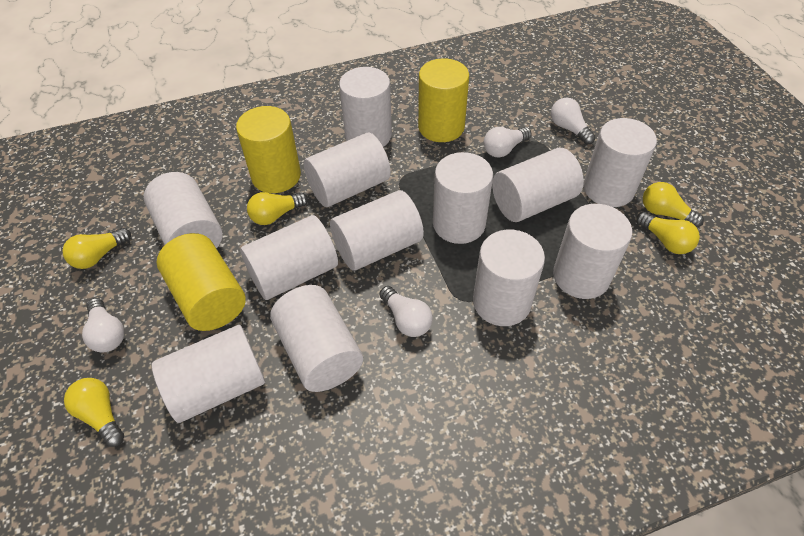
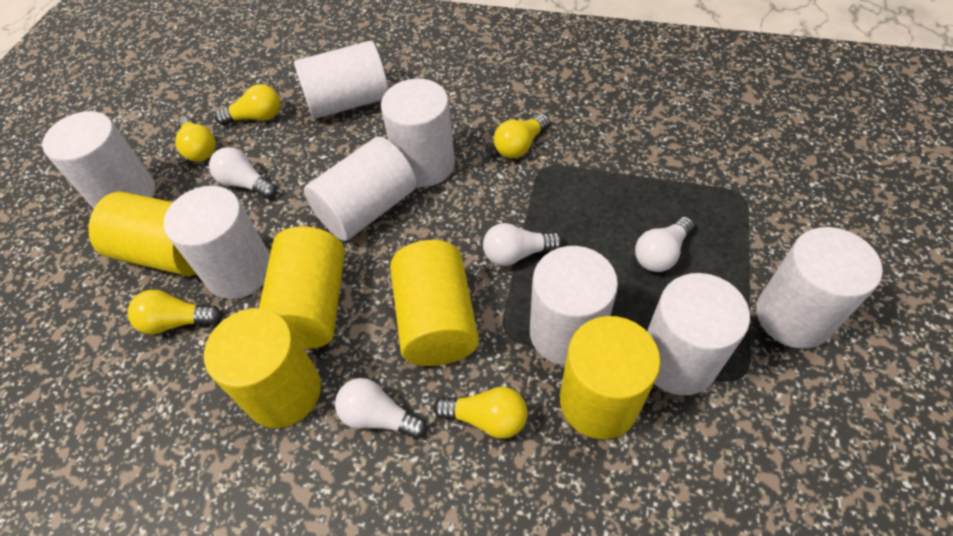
white cylinder: 12 -> 8
yellow cylinder: 3 -> 5

